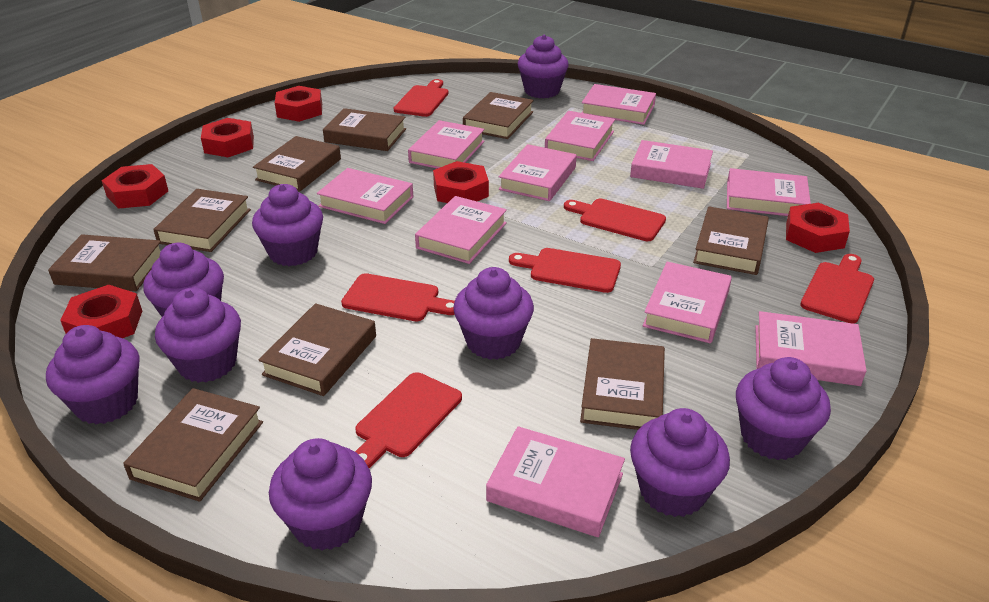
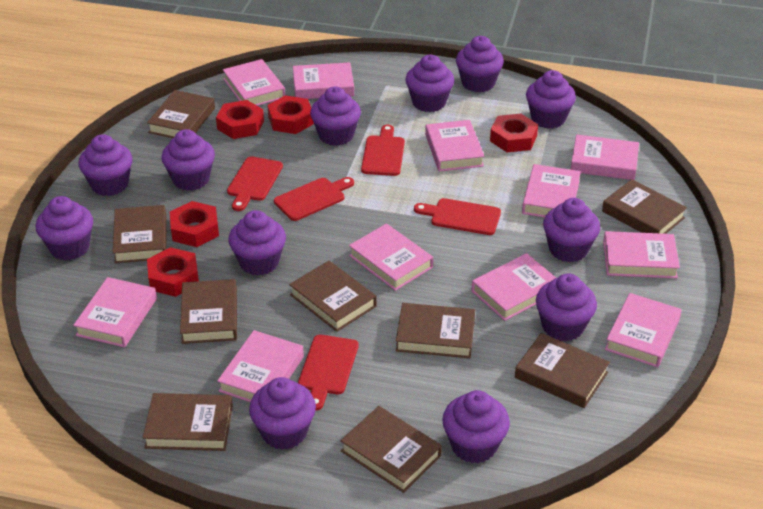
purple cupcake: 9 -> 12
red cutting board: 6 -> 5
red nut: 6 -> 5

